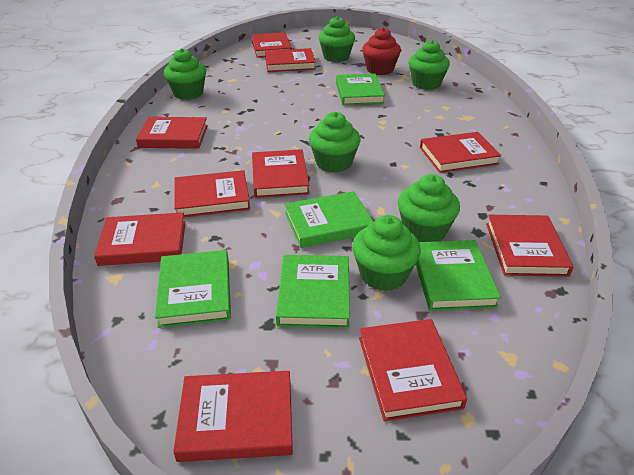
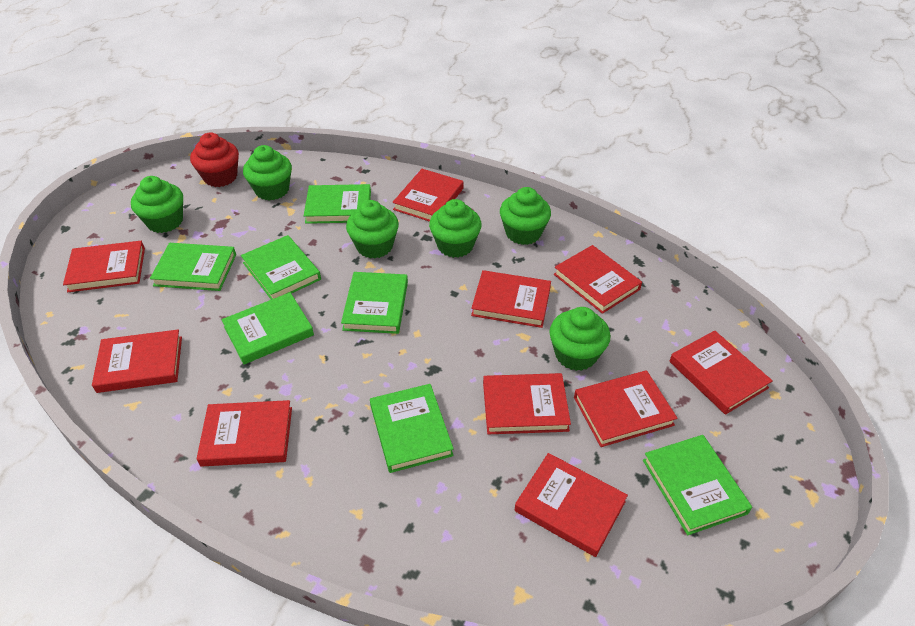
green book: 5 -> 7

